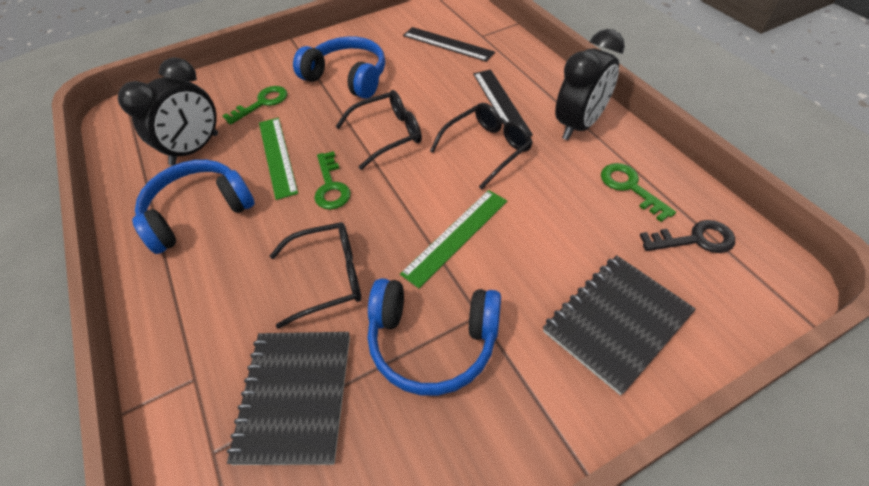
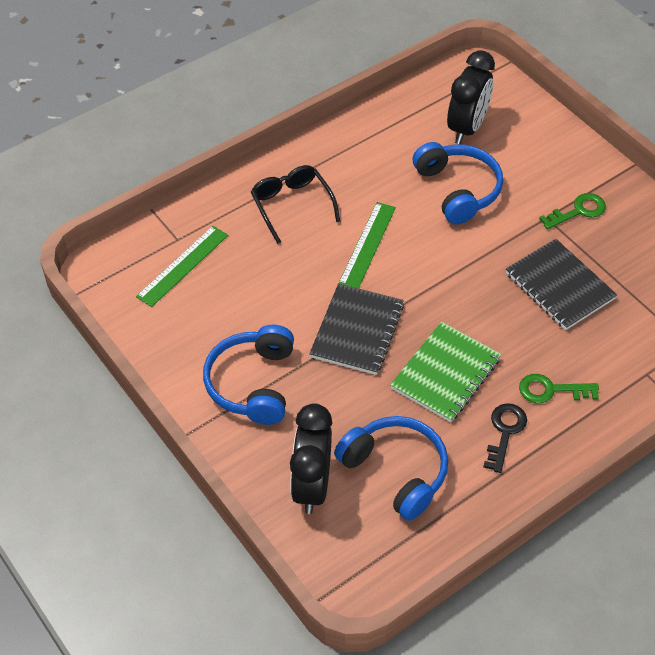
black glasses: 3 -> 1
black ruler: 2 -> 0
green key: 3 -> 2
green notebook: 0 -> 1

